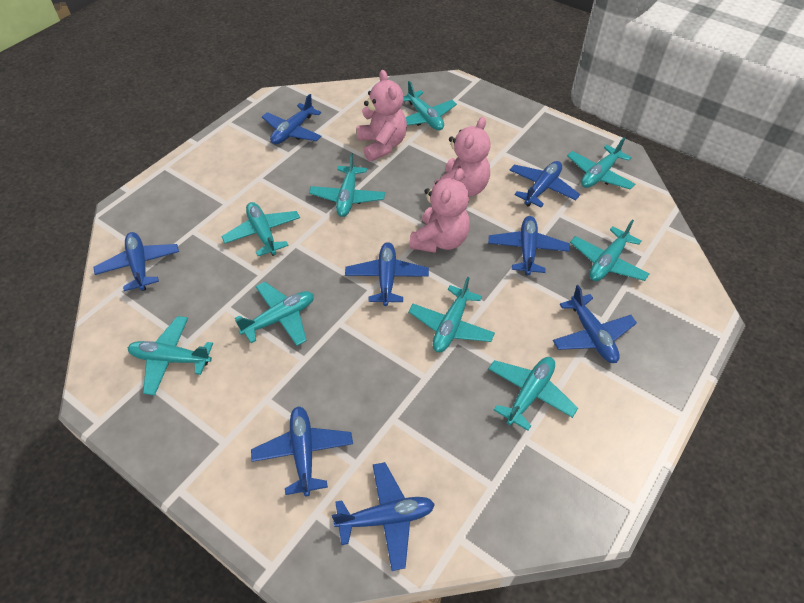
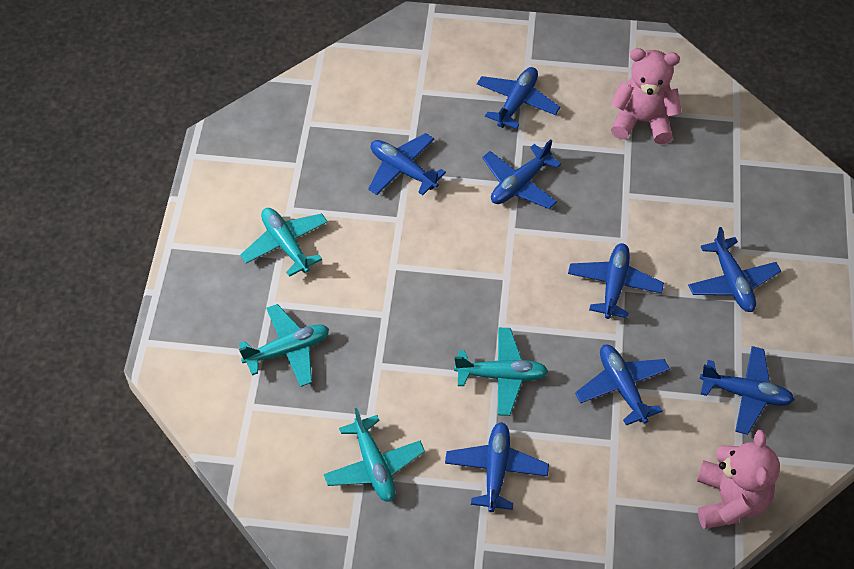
pink teddy bear: 3 -> 2
turquoise plane: 9 -> 4

